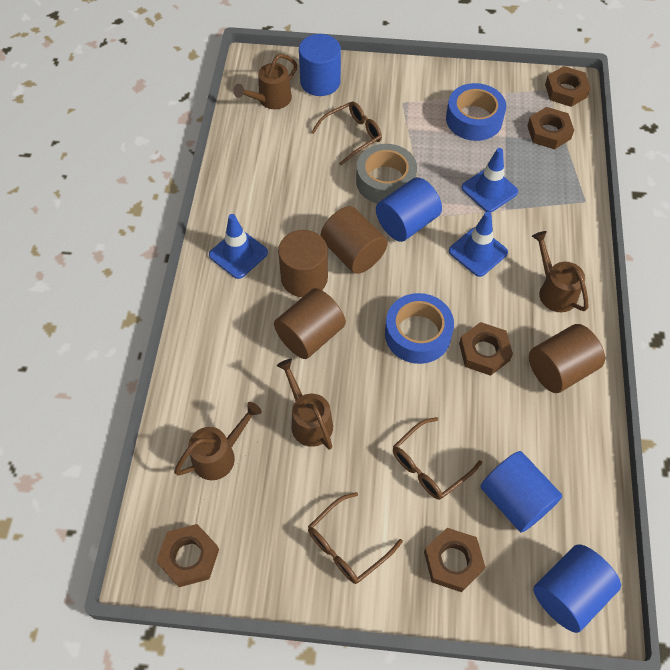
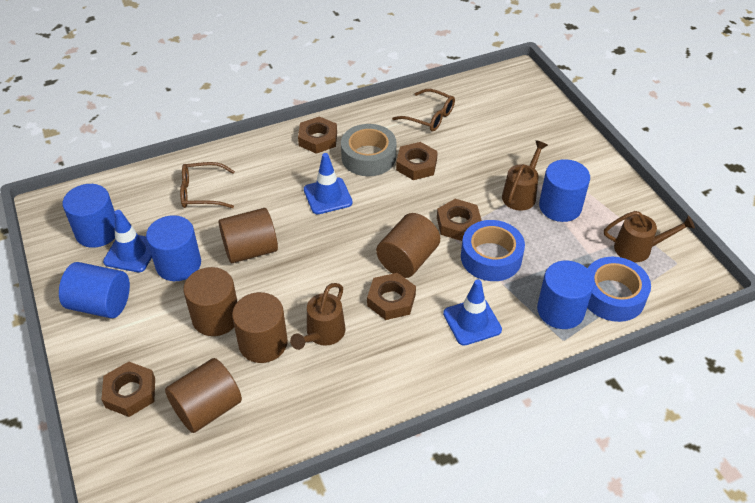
blue cylinder: 4 -> 5
brown cylinder: 4 -> 5
brown glasses: 3 -> 2
brown watering can: 4 -> 3

